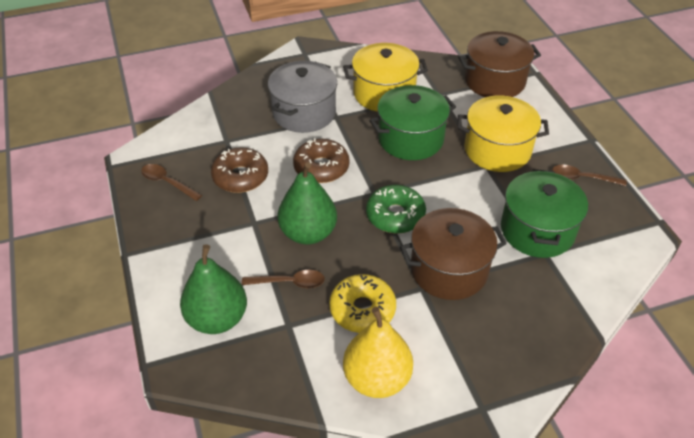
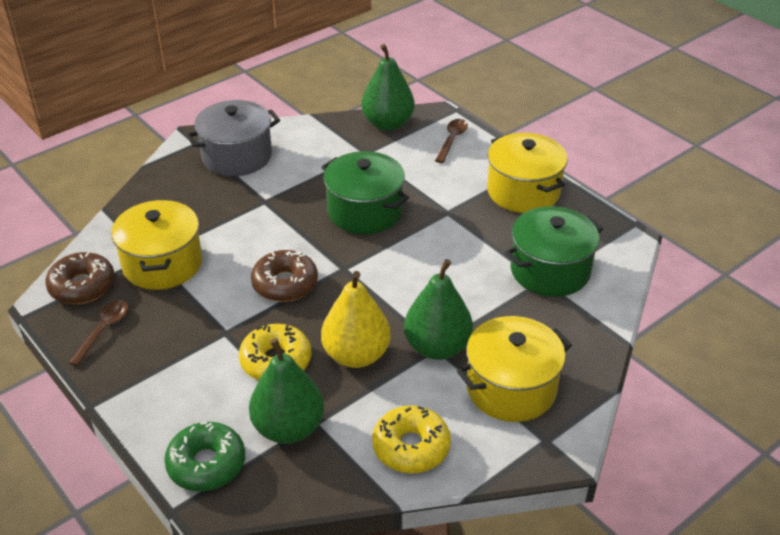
brown pot: 2 -> 0
brown spoon: 3 -> 2
green pear: 2 -> 3
yellow donut: 1 -> 2
yellow pot: 2 -> 3

